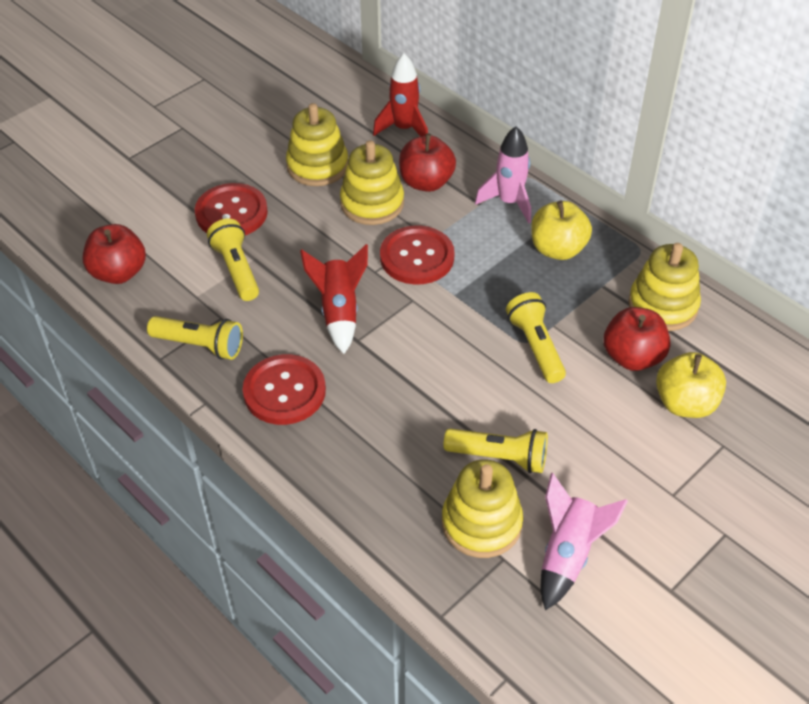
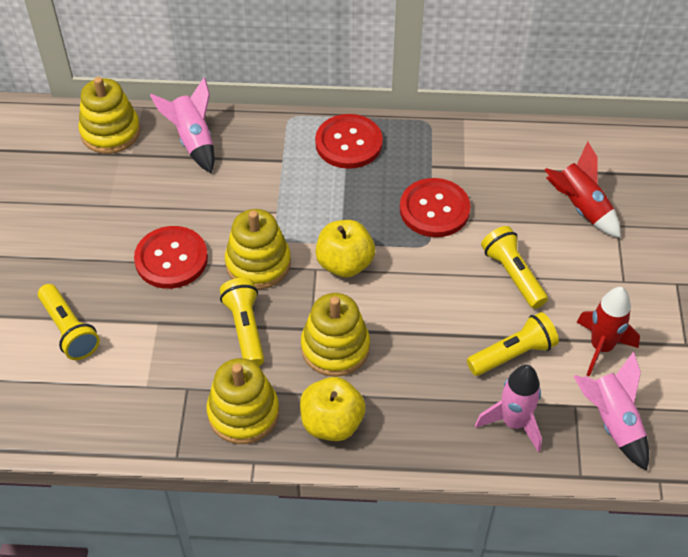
pink rocket: 2 -> 3
red apple: 3 -> 0

